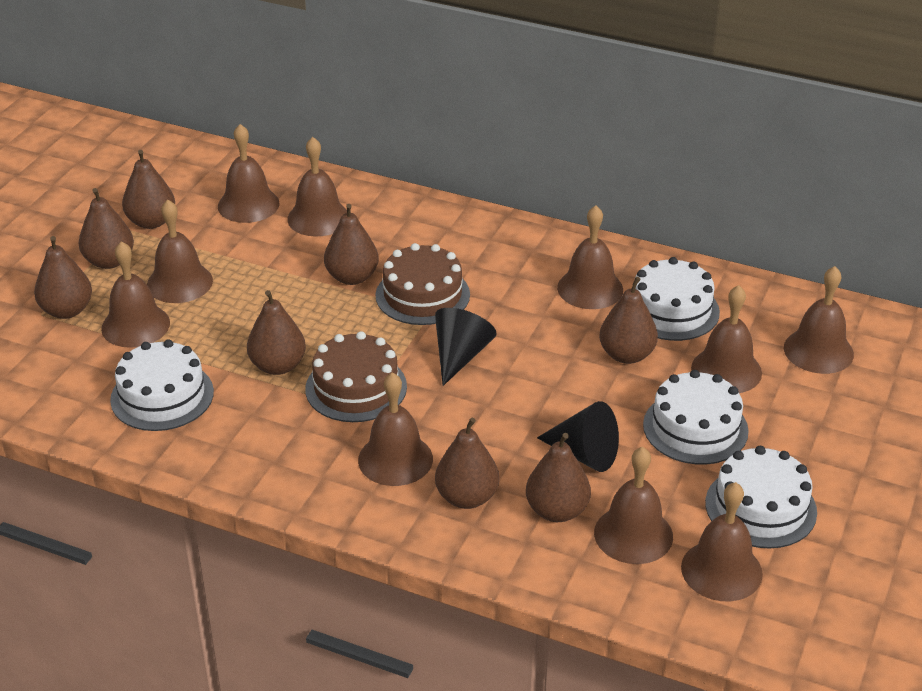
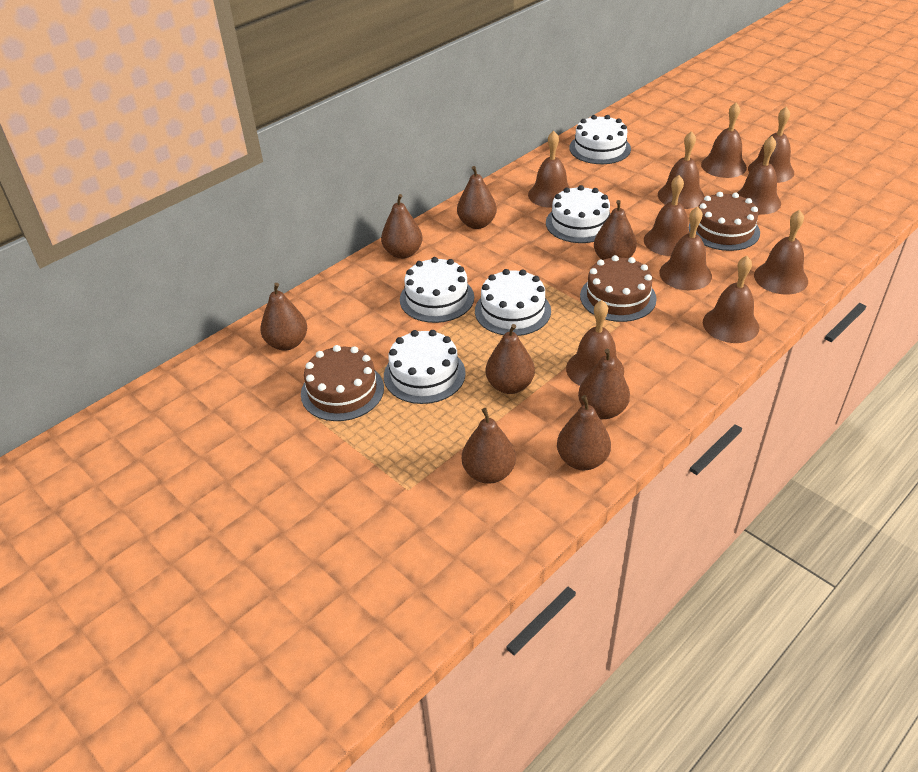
black cone: 2 -> 0
brown cake: 2 -> 3
white cake: 4 -> 5

